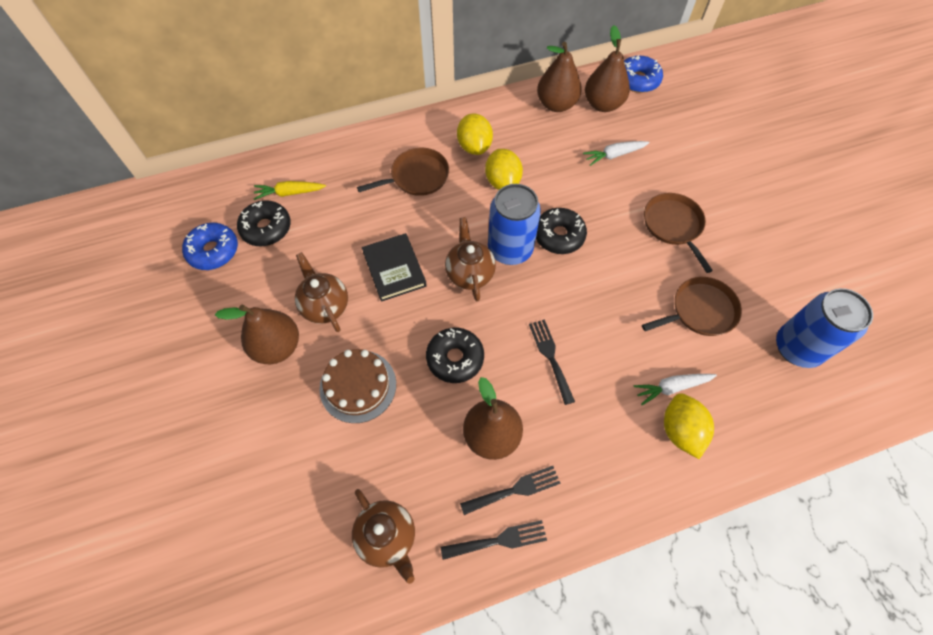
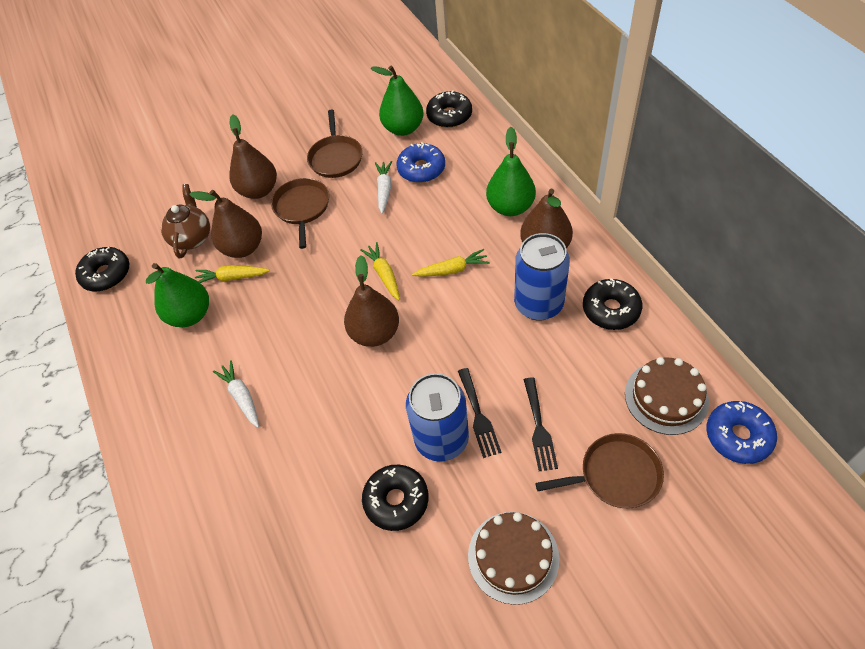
black book: 1 -> 0
black donut: 3 -> 4
black fork: 3 -> 2
brown cake: 1 -> 2
brown teapot: 3 -> 1
green pear: 0 -> 3
yellow carrot: 1 -> 3
yellow lemon: 3 -> 0

